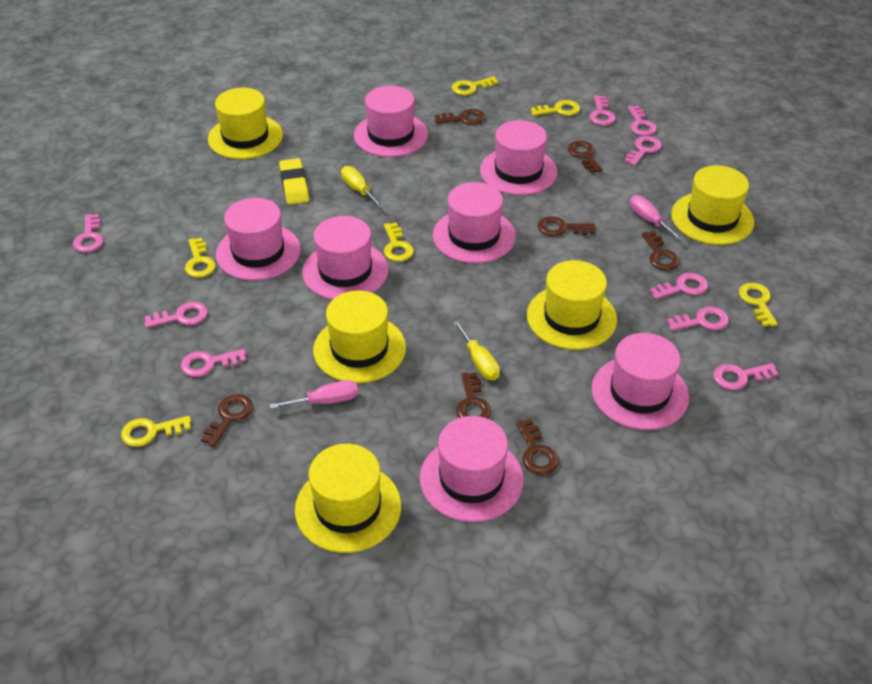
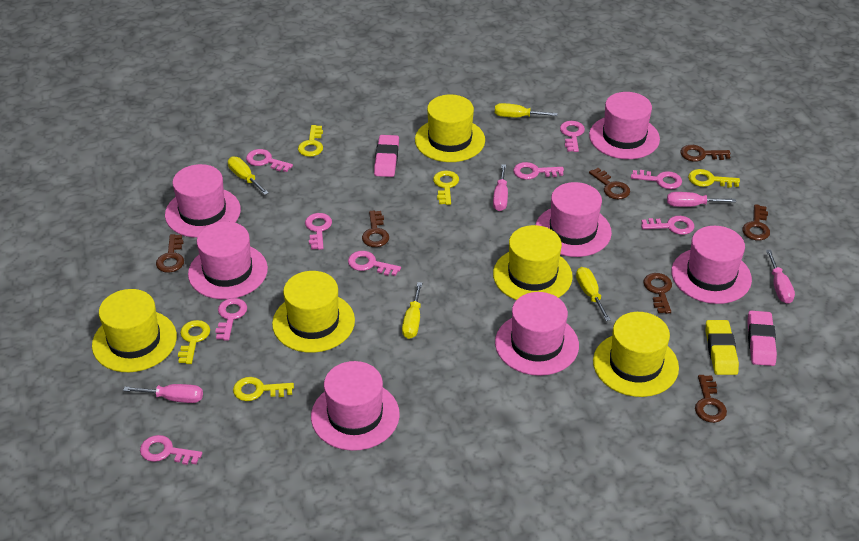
pink eraser: 0 -> 2
pink screwdriver: 2 -> 4
yellow key: 6 -> 5
yellow screwdriver: 2 -> 4

